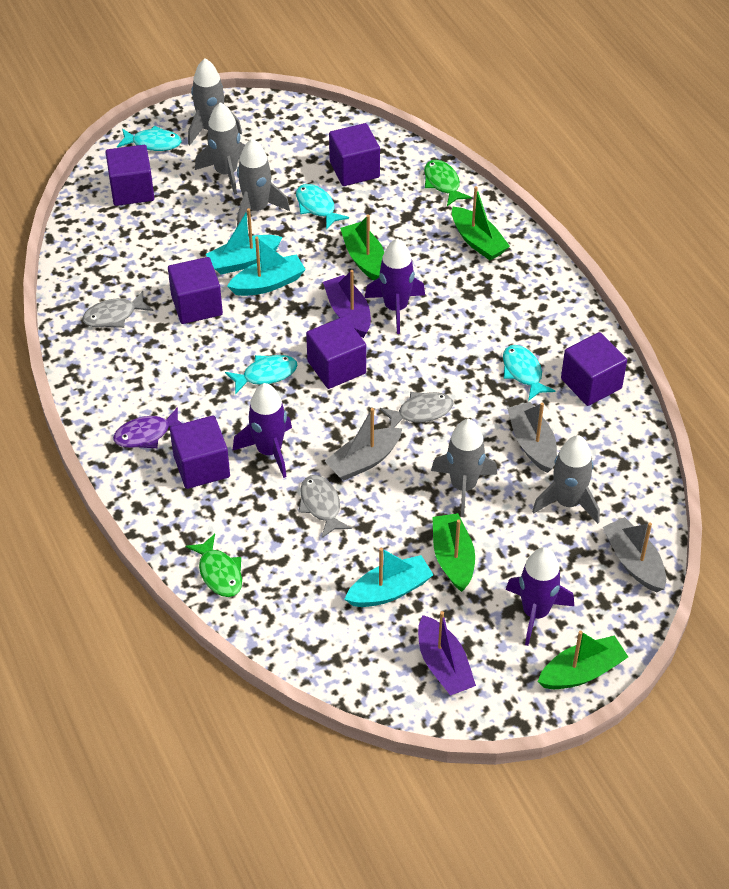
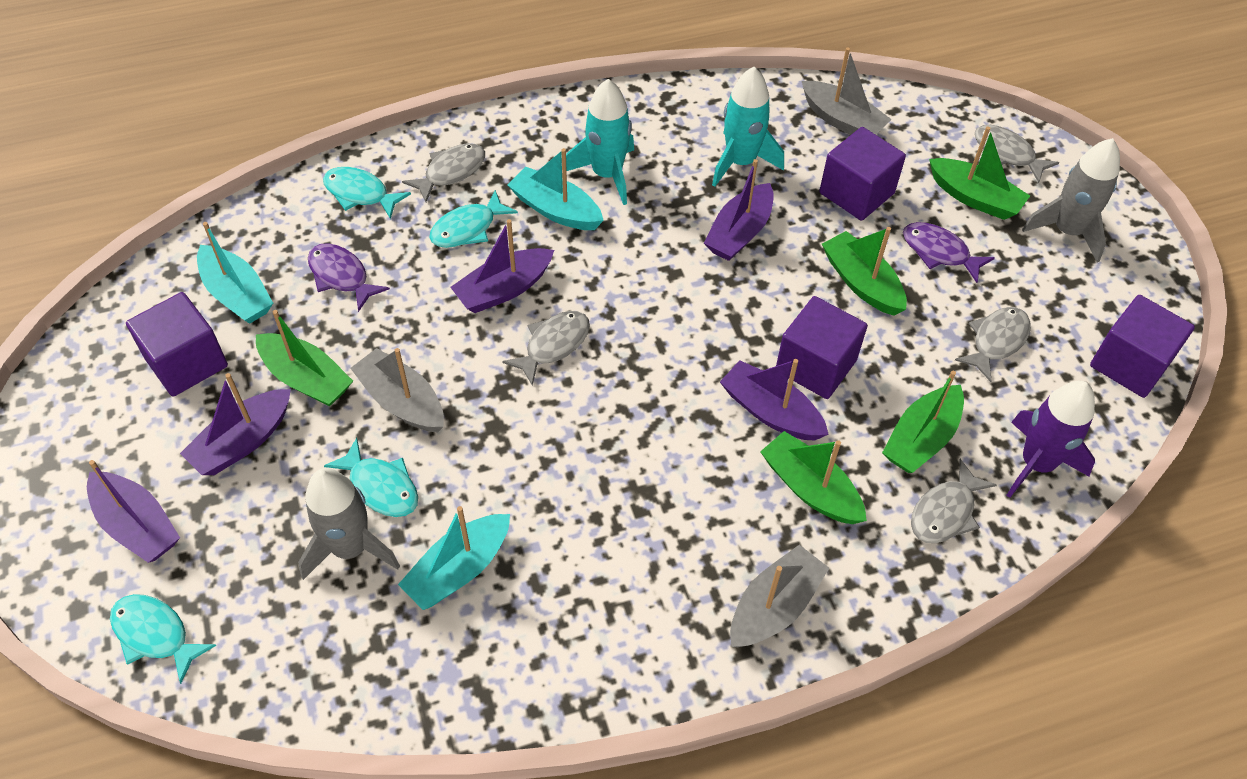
green boat: 4 -> 5
green fish: 2 -> 0
grey fish: 3 -> 5
grey rocket: 5 -> 2
purple boat: 2 -> 5
purple cube: 6 -> 4
purple fish: 1 -> 2
purple rocket: 3 -> 1
turquoise rocket: 0 -> 2

